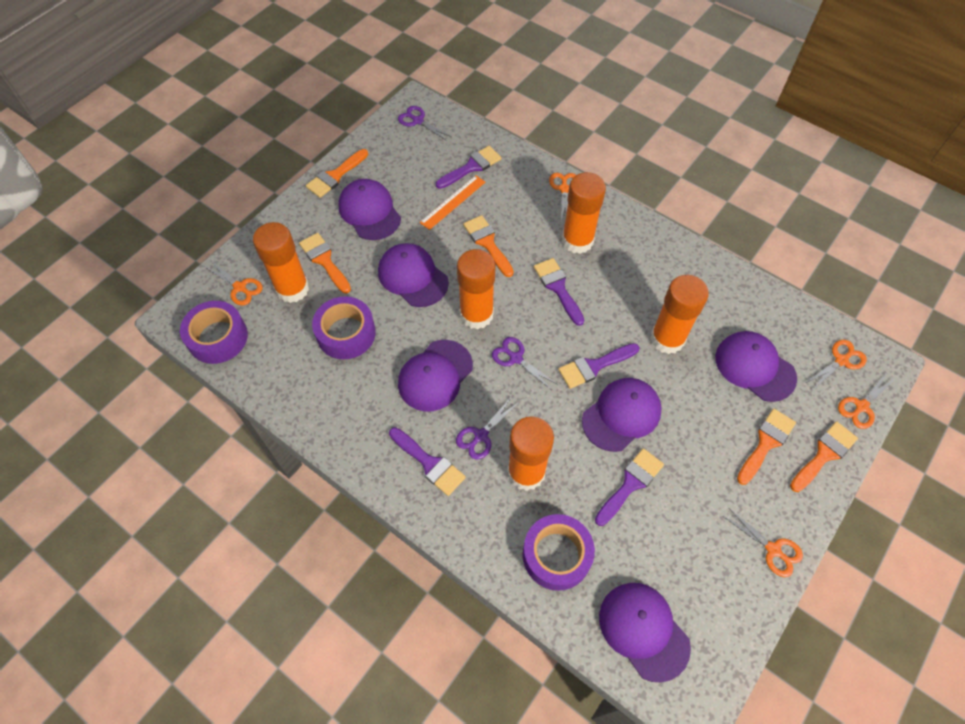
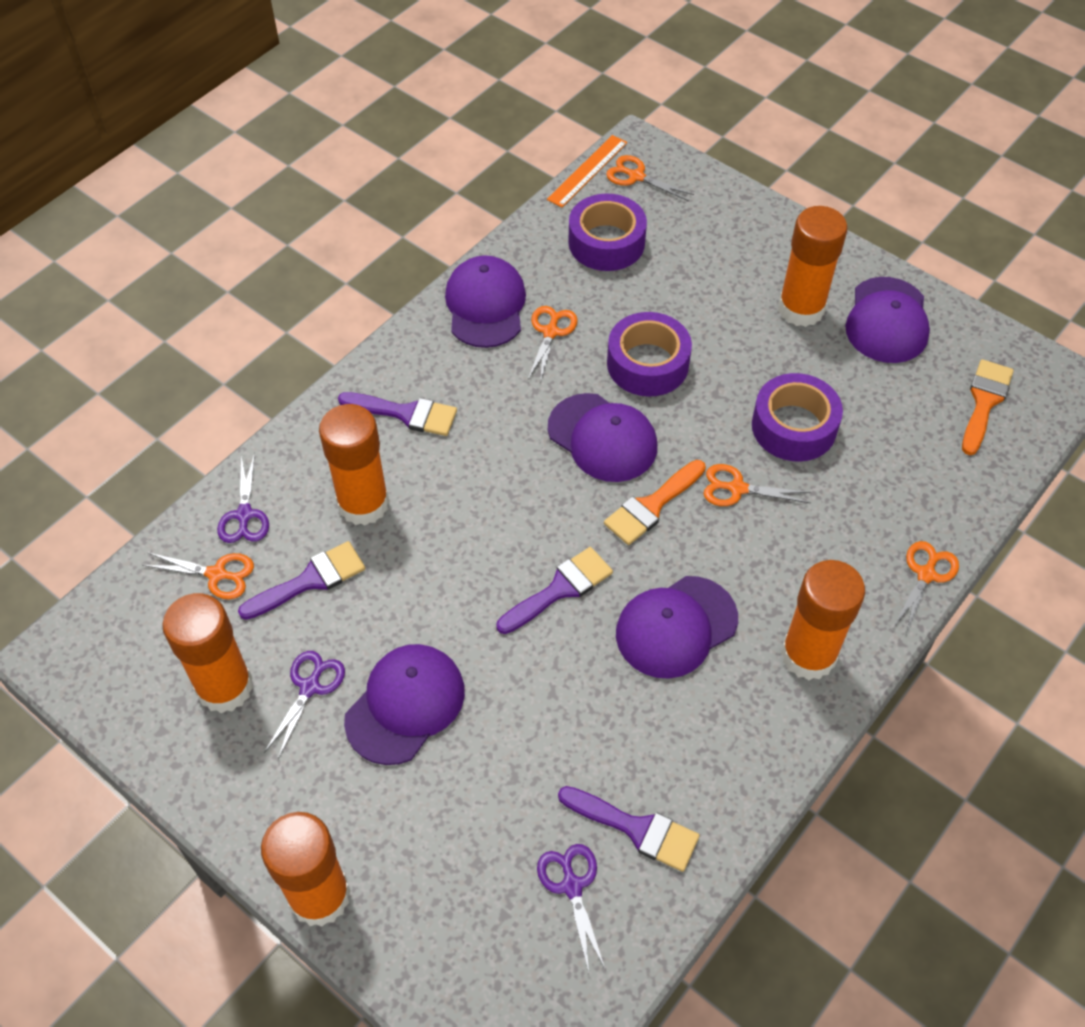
orange brush: 5 -> 2
purple brush: 5 -> 4
purple cap: 6 -> 5

